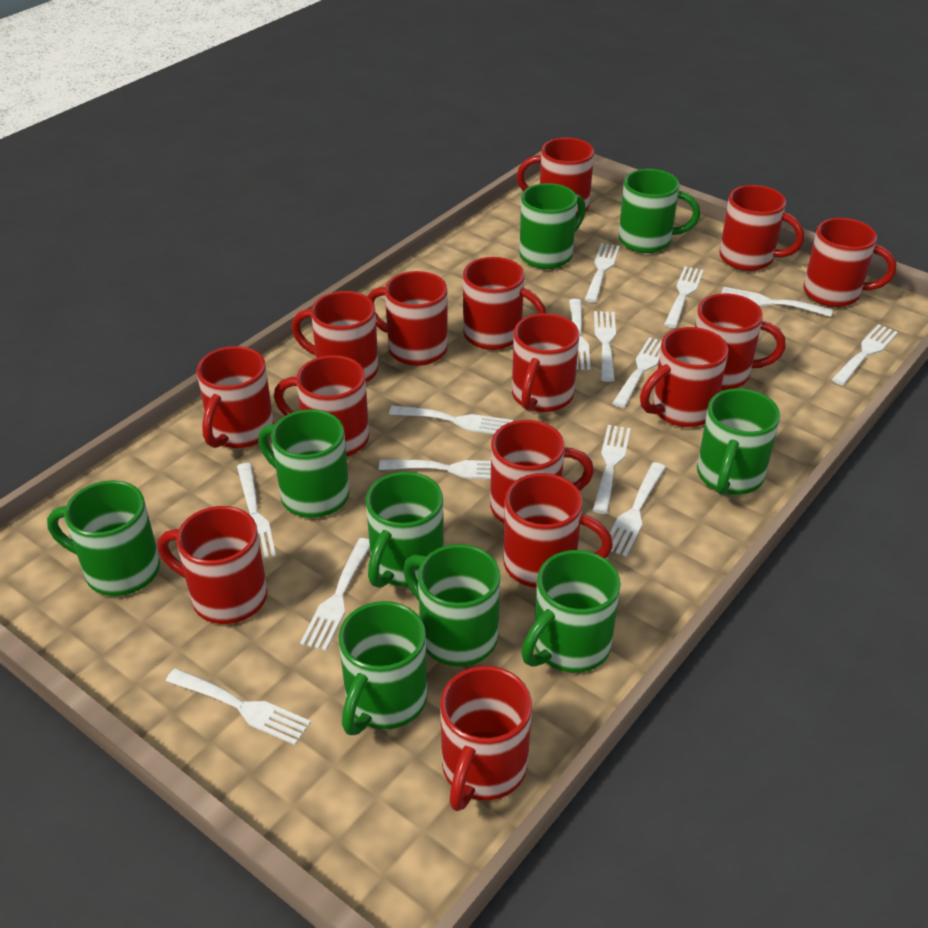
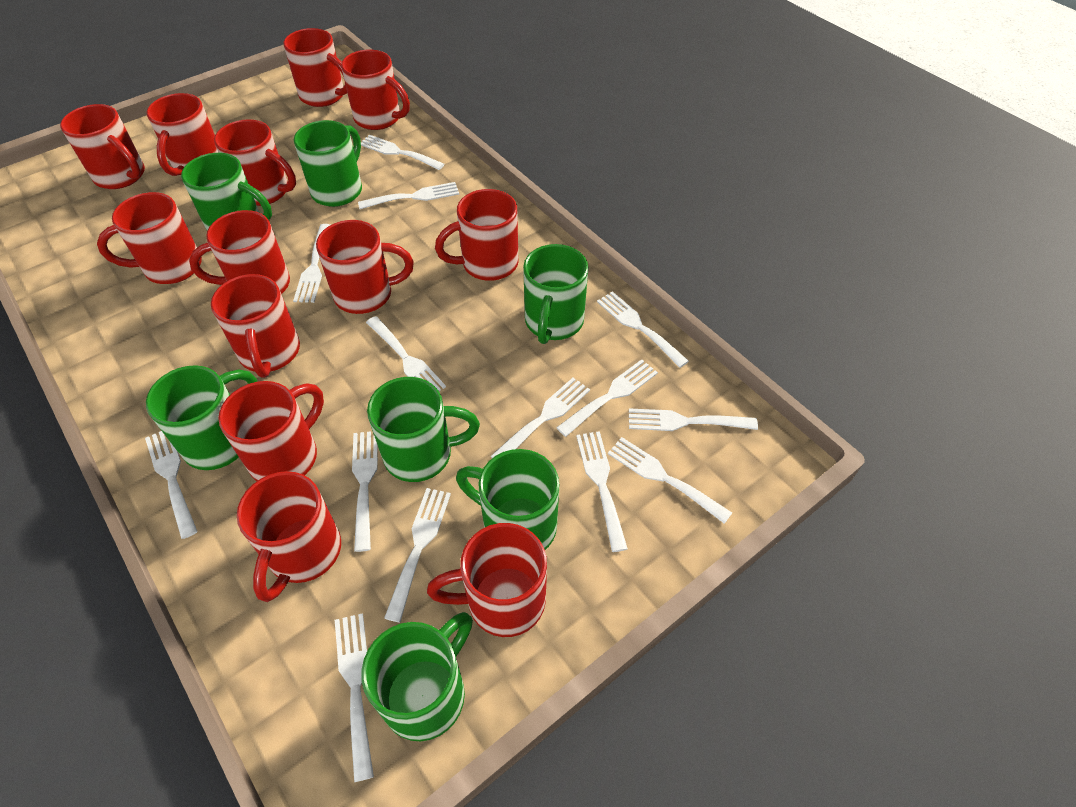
green mug: 9 -> 7
red mug: 15 -> 13

